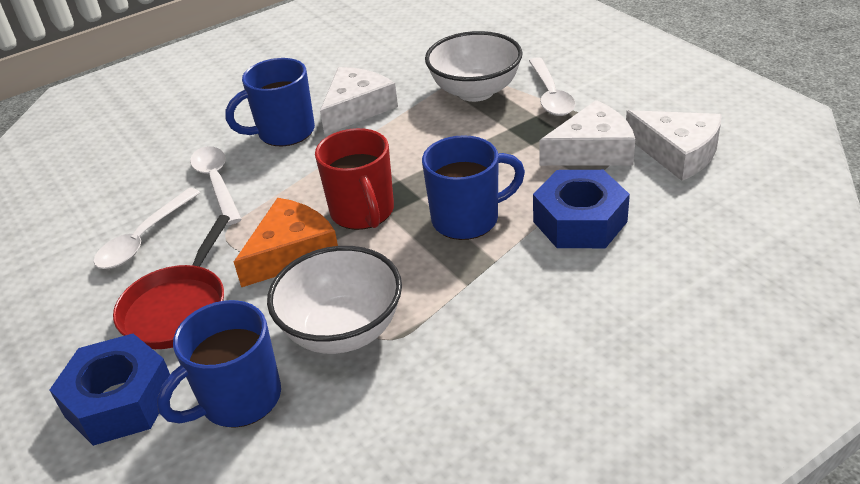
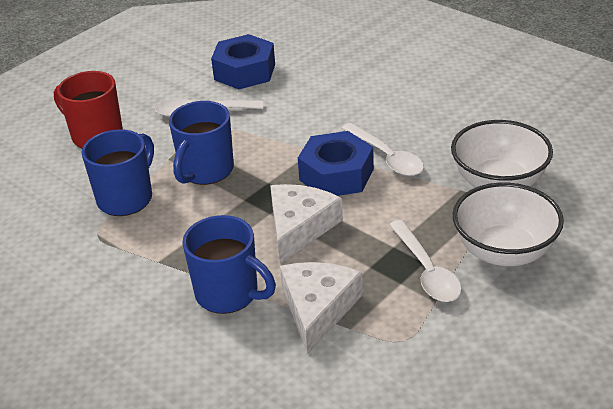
orange cheese: 1 -> 0
red pan: 1 -> 0
white cheese: 3 -> 2

